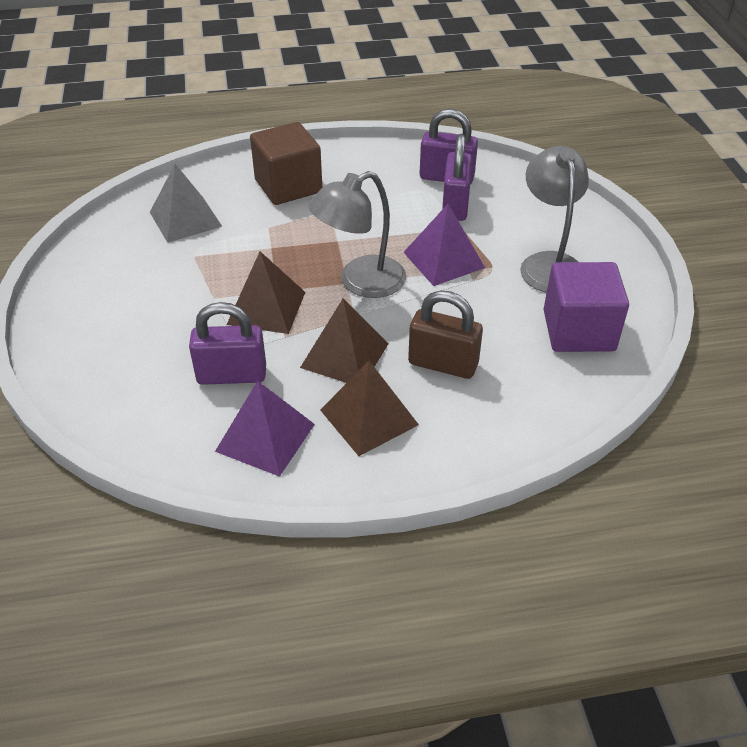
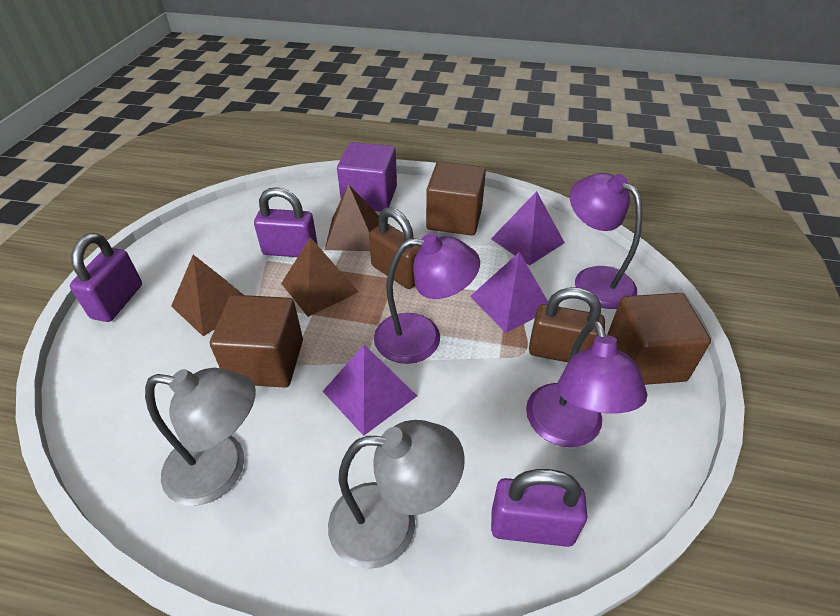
brown cube: 1 -> 3
brown padlock: 1 -> 2
grey pyramid: 1 -> 0
purple lamp: 0 -> 3
purple pyramid: 2 -> 3

